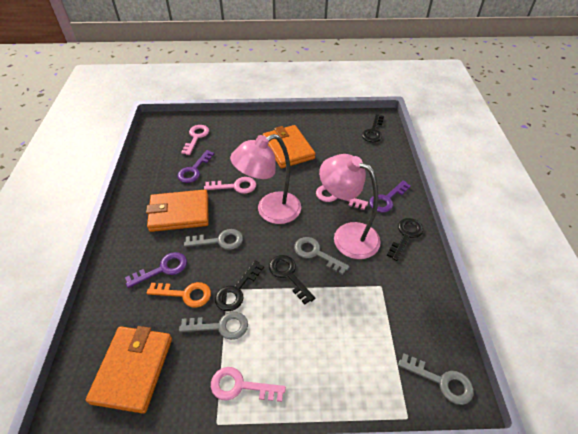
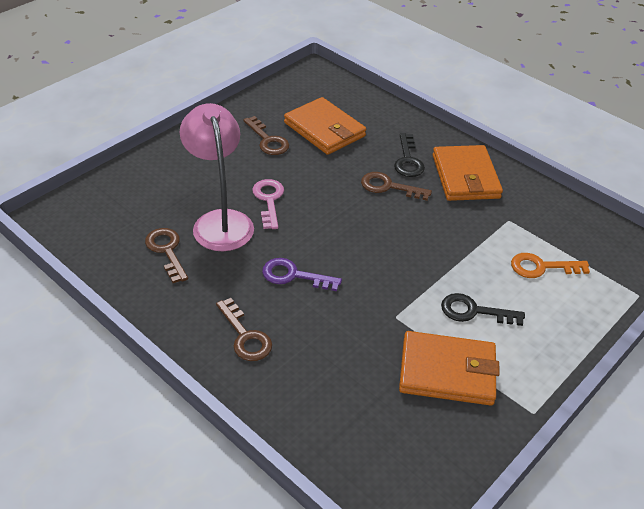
black key: 4 -> 2
brown key: 0 -> 4
grey key: 4 -> 0
pink key: 4 -> 1
pink lamp: 2 -> 1
purple key: 3 -> 1

